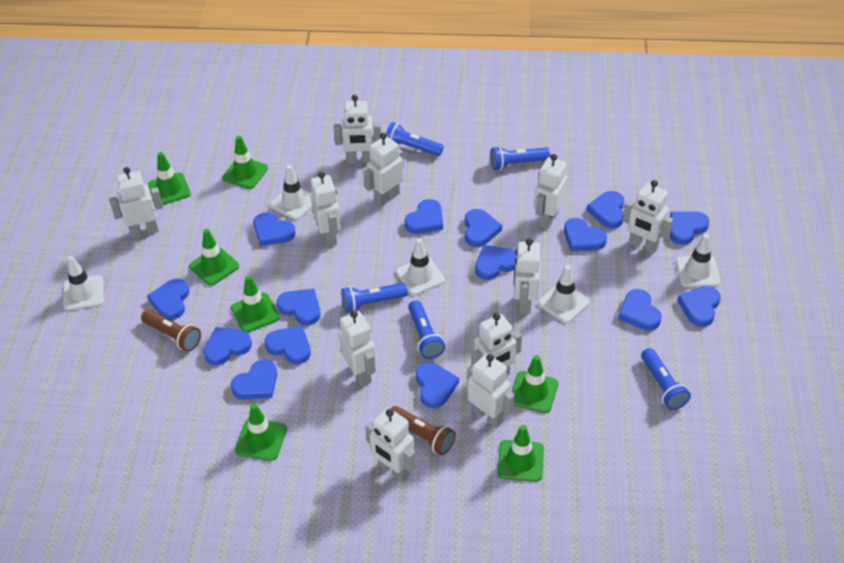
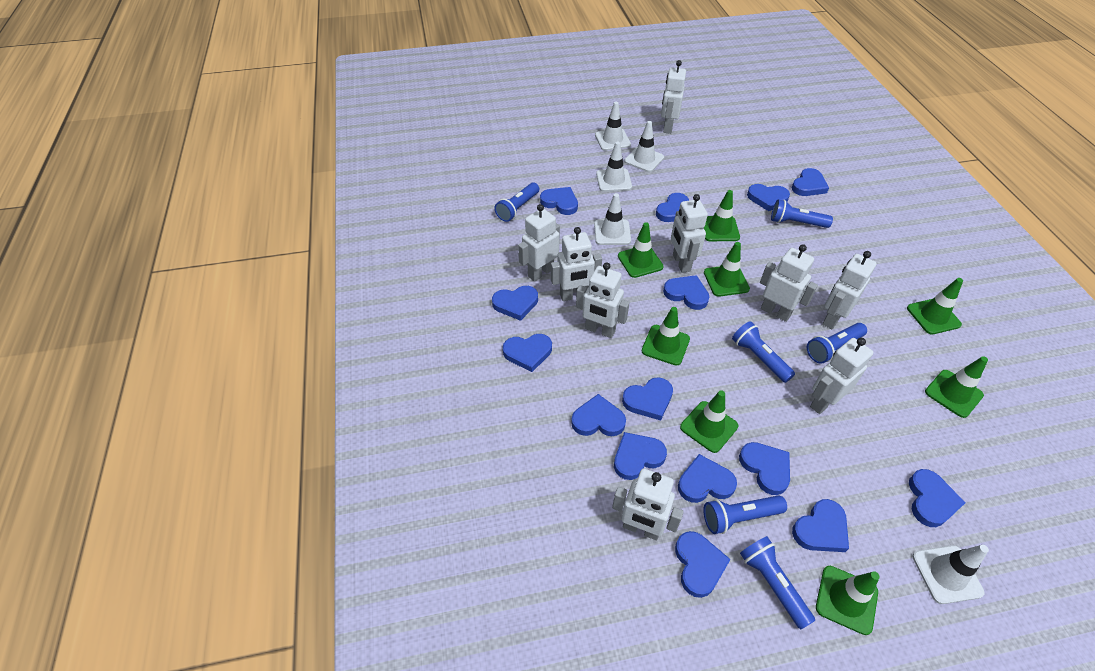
blue flashlight: 5 -> 6
brown flashlight: 2 -> 0
green traffic cone: 7 -> 8
white robot: 11 -> 9

